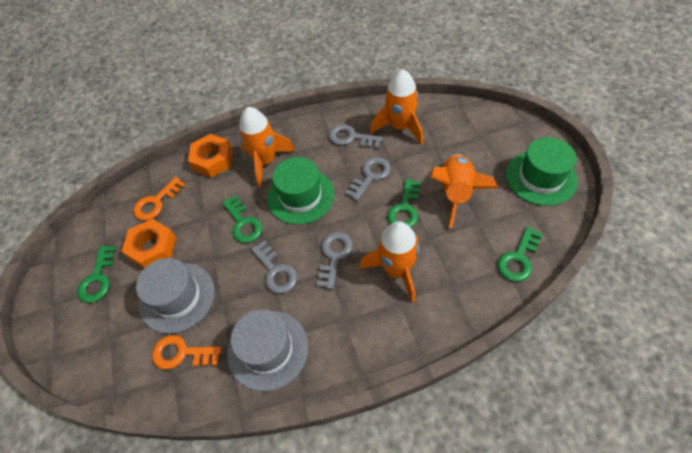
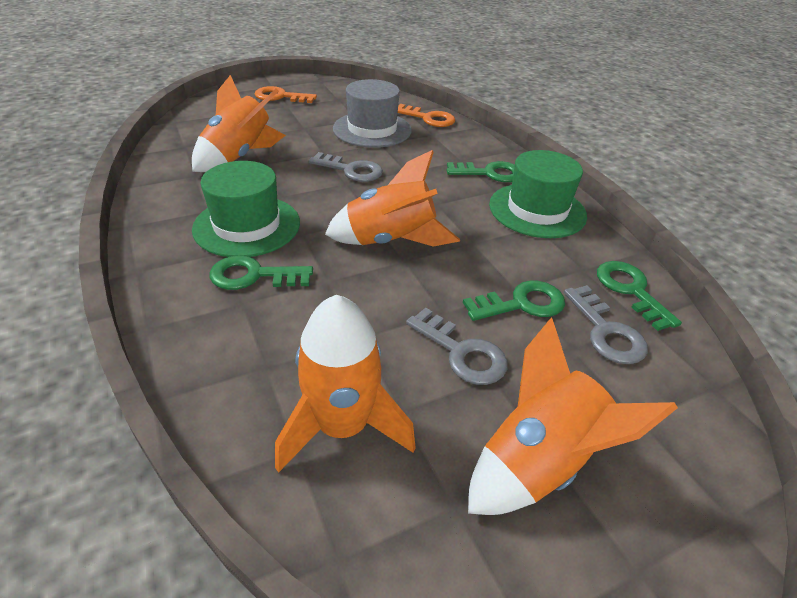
grey hat: 2 -> 1
grey key: 4 -> 3
orange nut: 2 -> 0

